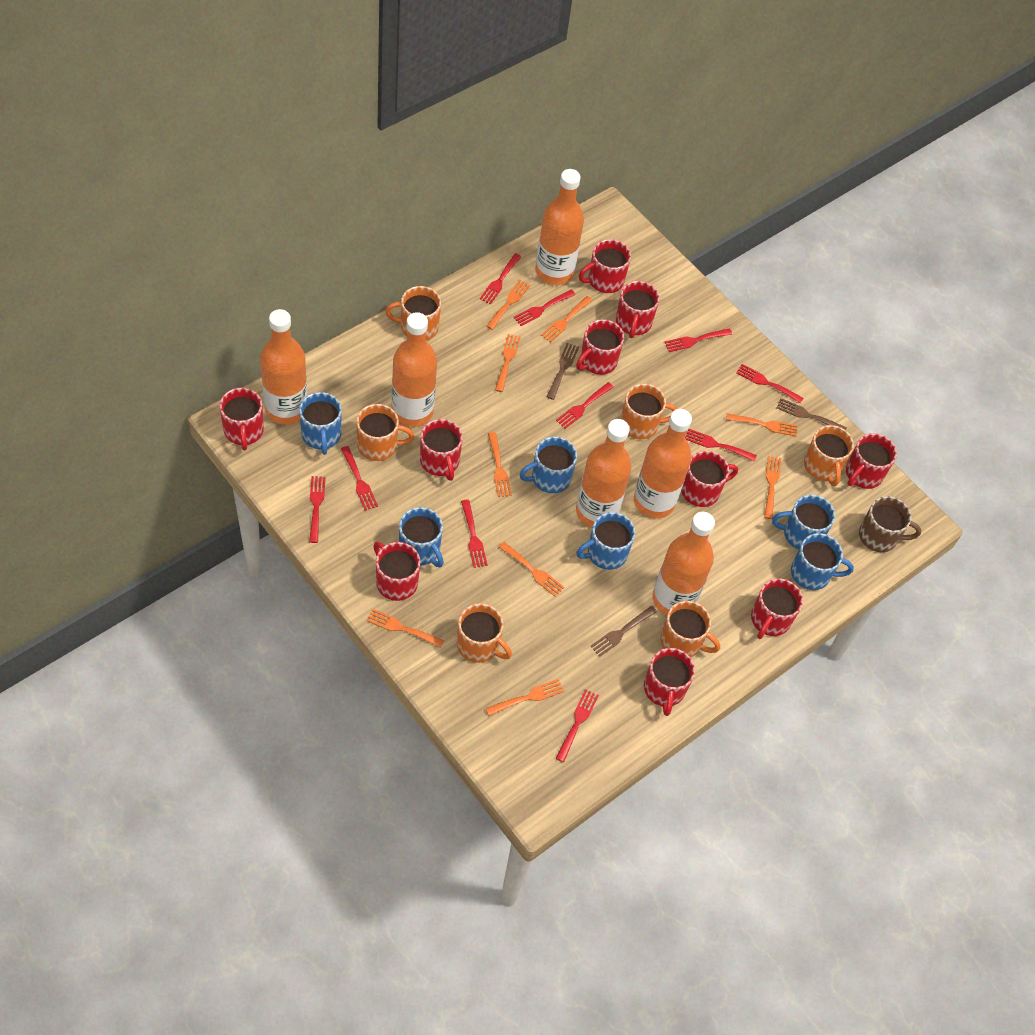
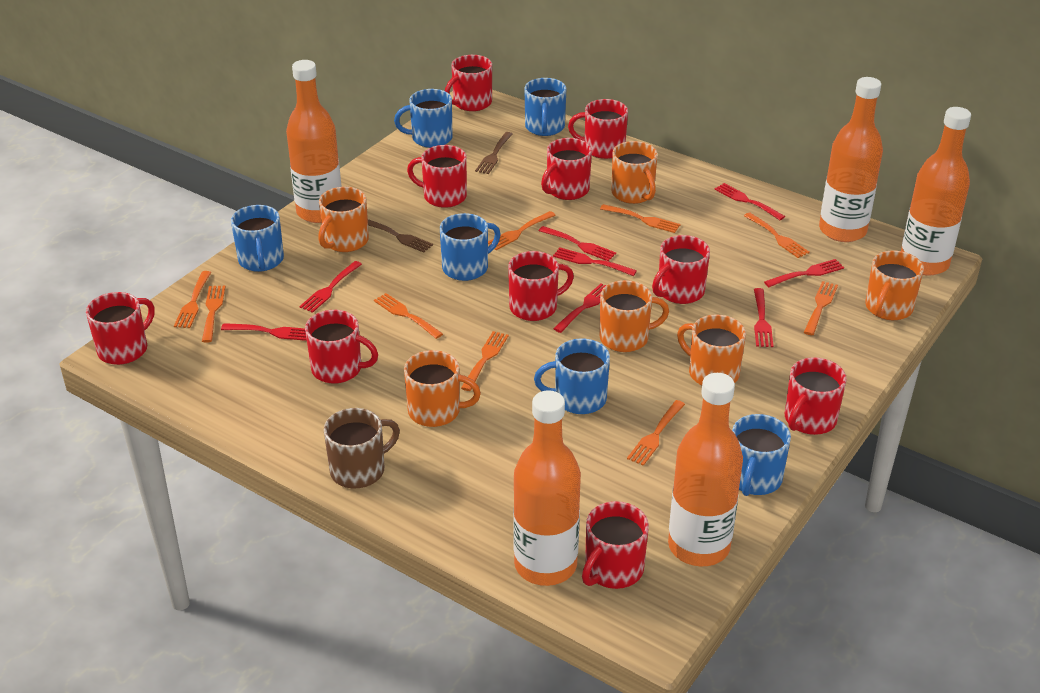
brown fork: 3 -> 2
orange bottle: 6 -> 5
red fork: 10 -> 8

